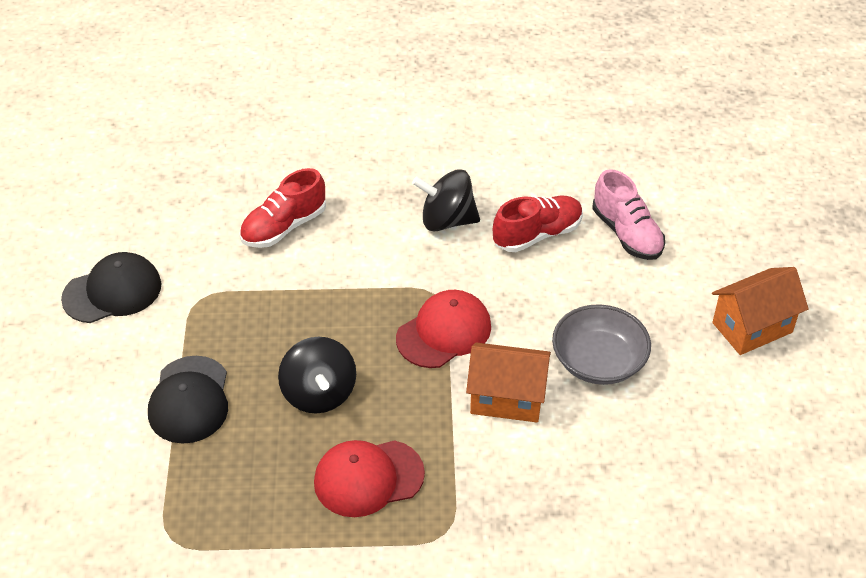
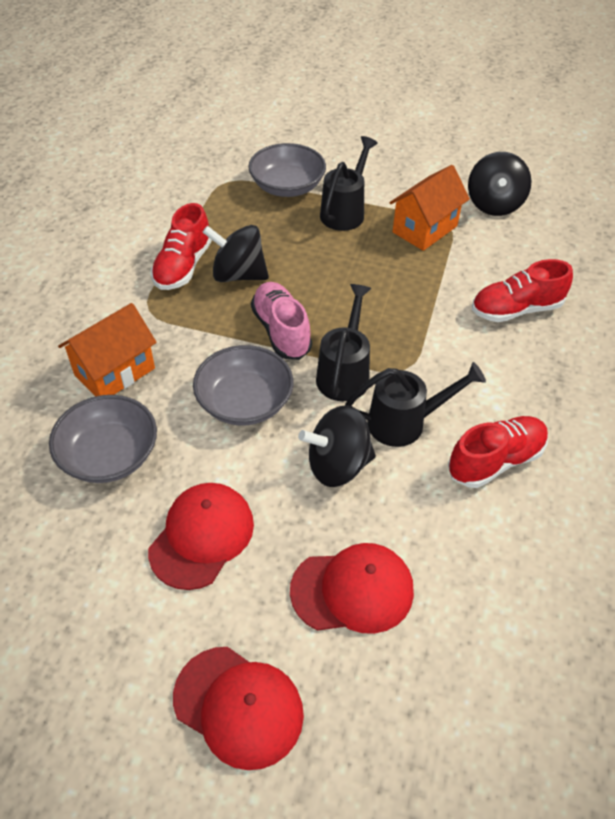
black cap: 2 -> 0
black spinning top: 2 -> 3
black watering can: 0 -> 3
grey bowl: 1 -> 3
red cap: 2 -> 3
red shoe: 2 -> 3

